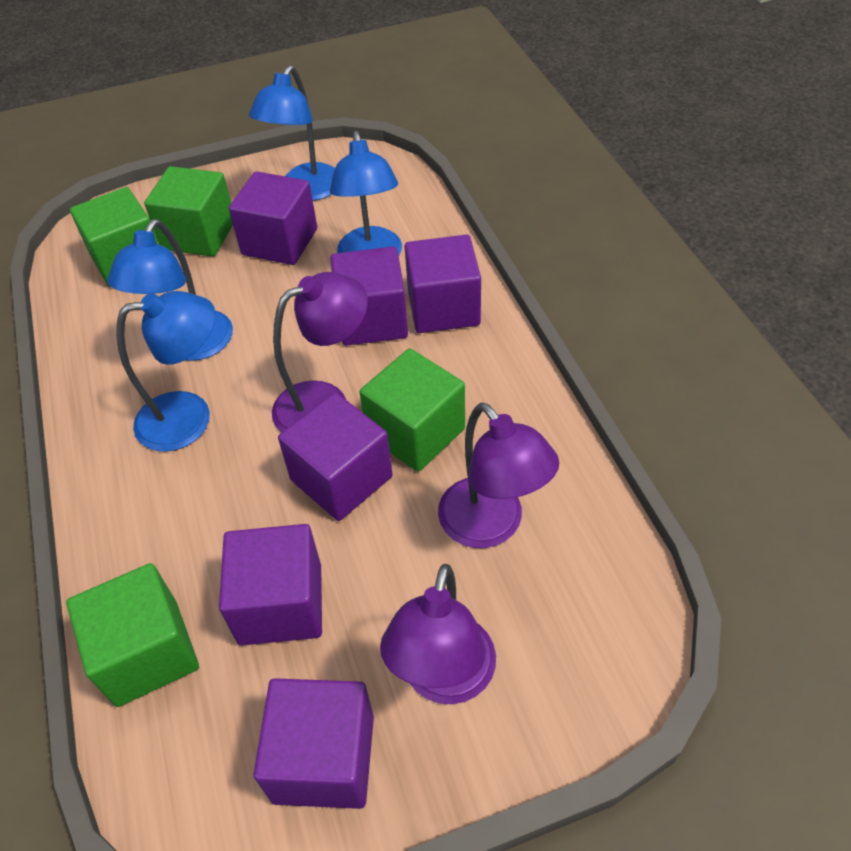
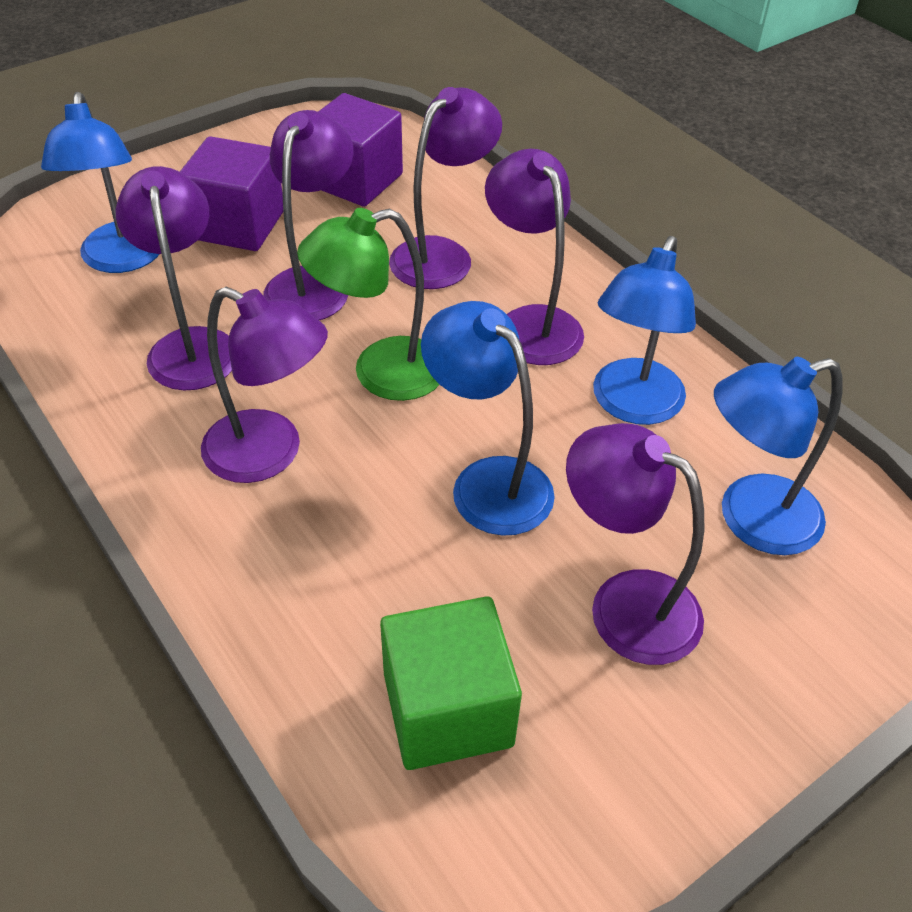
green cube: 4 -> 1
green lamp: 0 -> 1
purple cube: 6 -> 2
purple lamp: 3 -> 6

